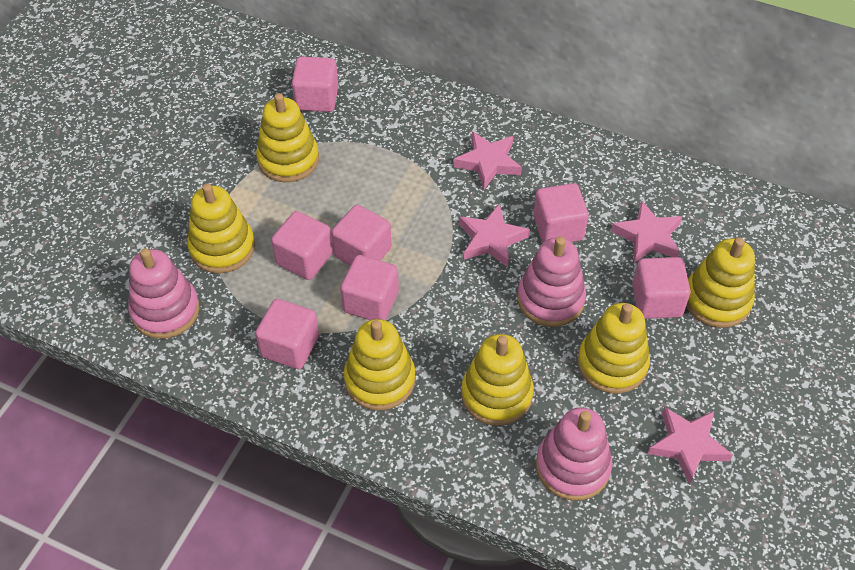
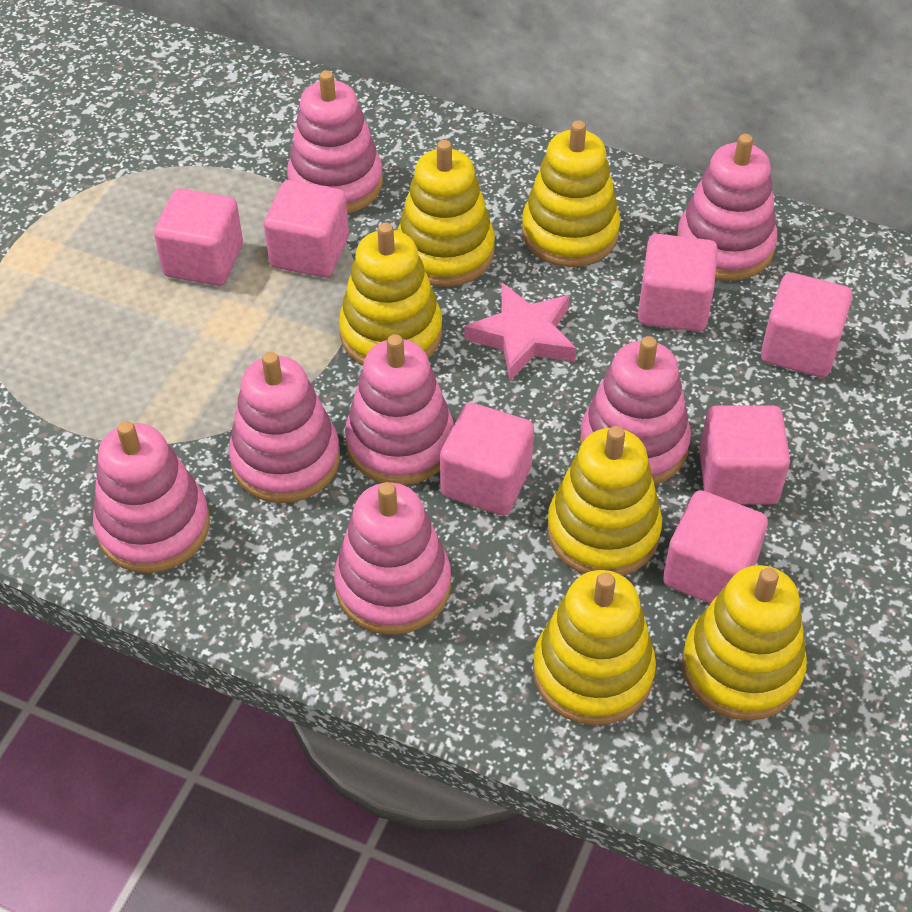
pink stacking toy: 3 -> 7
pink star: 4 -> 1

